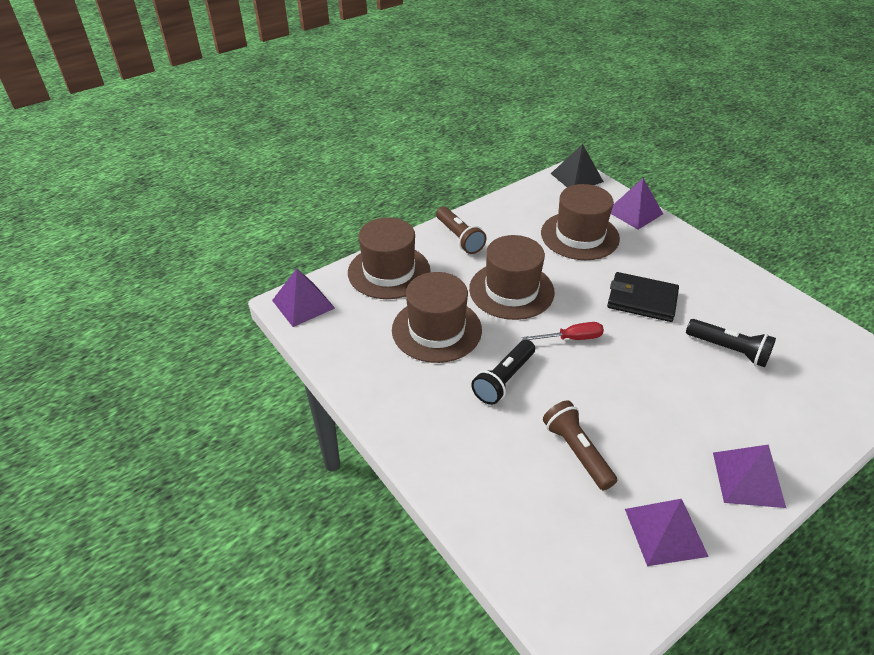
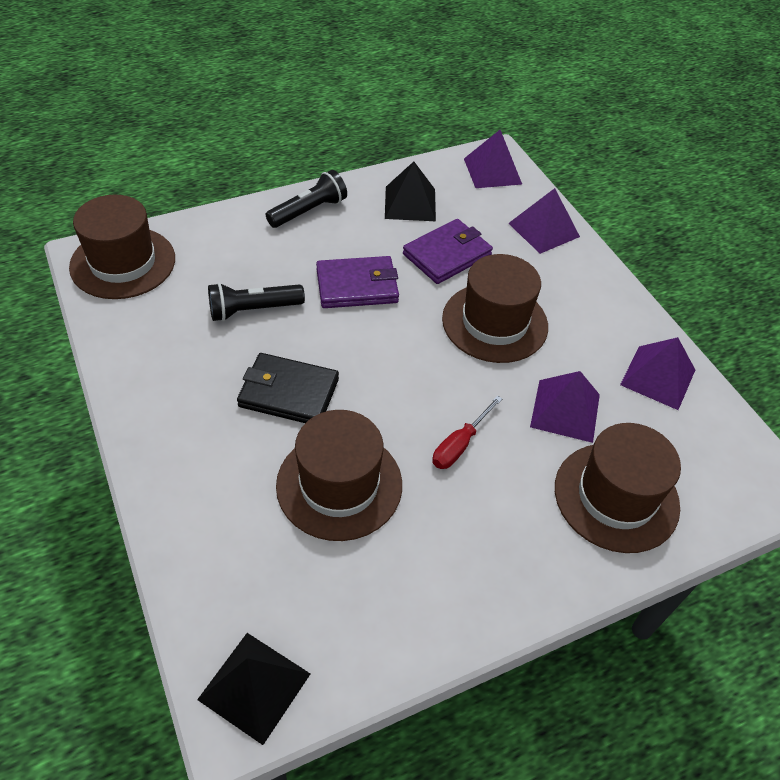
black pyramid: 1 -> 2
brown flashlight: 2 -> 0
purple wallet: 0 -> 2

